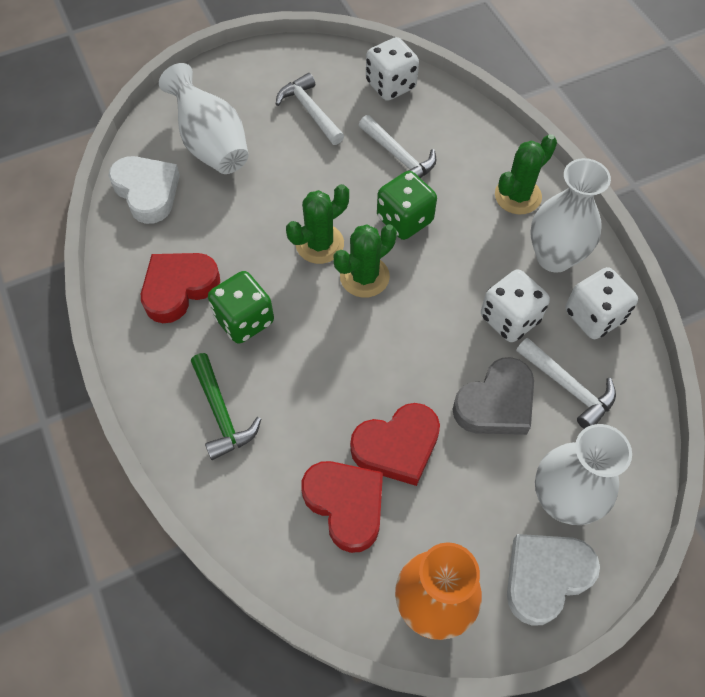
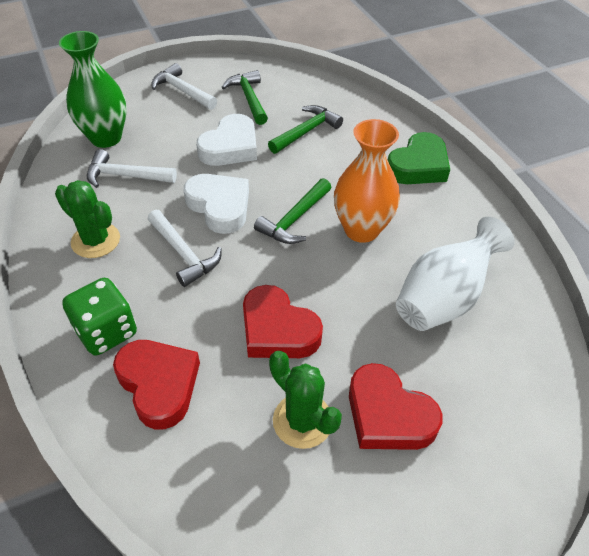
green cactus: 3 -> 2
green dice: 2 -> 1
green hammer: 1 -> 3
green heart: 0 -> 1
green vase: 0 -> 1
grey heart: 1 -> 0
white dice: 3 -> 0
white vase: 3 -> 1

